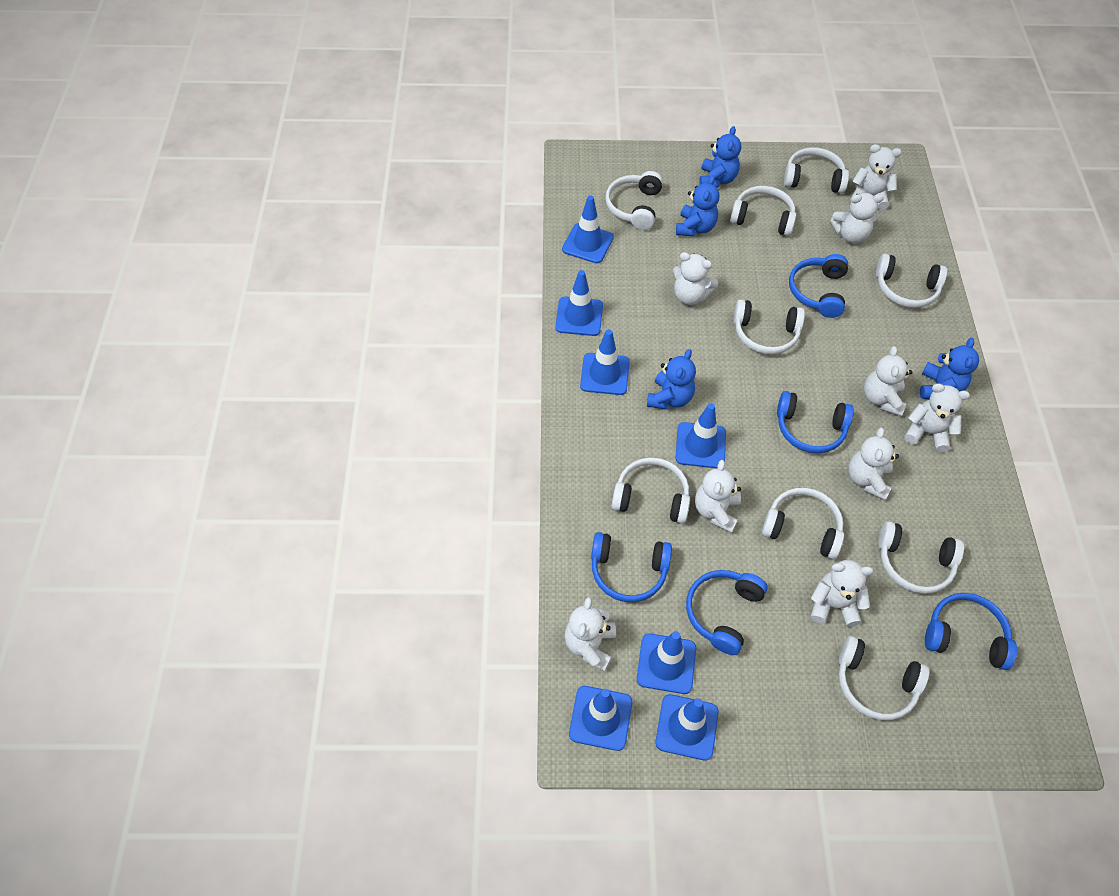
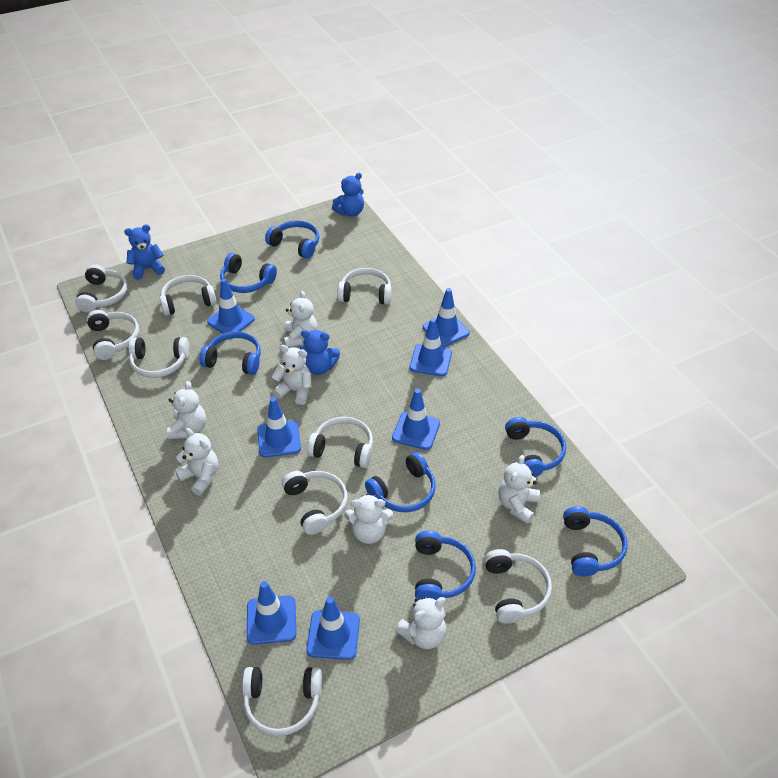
blue headphones: 5 -> 7
blue teddy bear: 4 -> 3
white teddy bear: 9 -> 7

